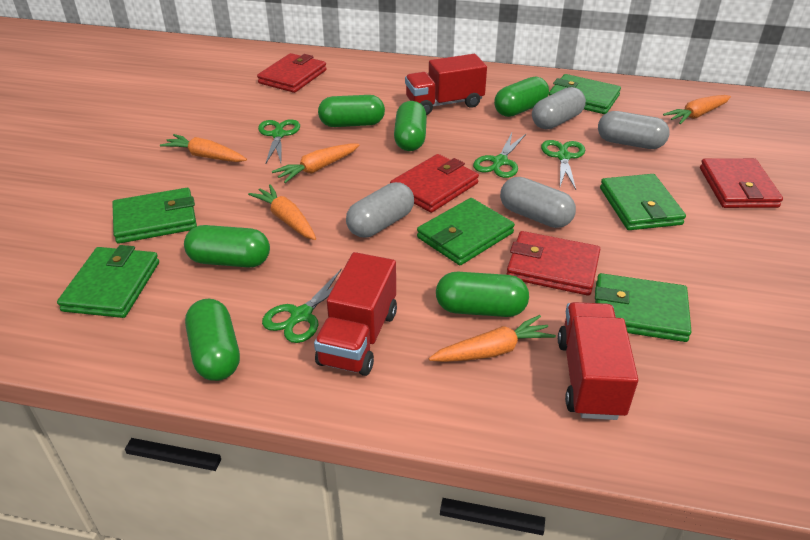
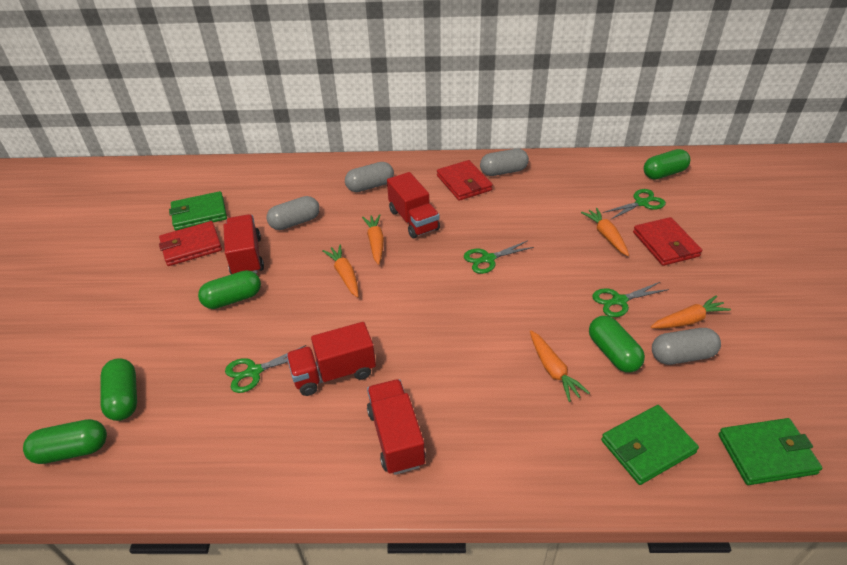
green capsule: 6 -> 5
green wallet: 6 -> 3
red truck: 3 -> 4
red wallet: 4 -> 3

